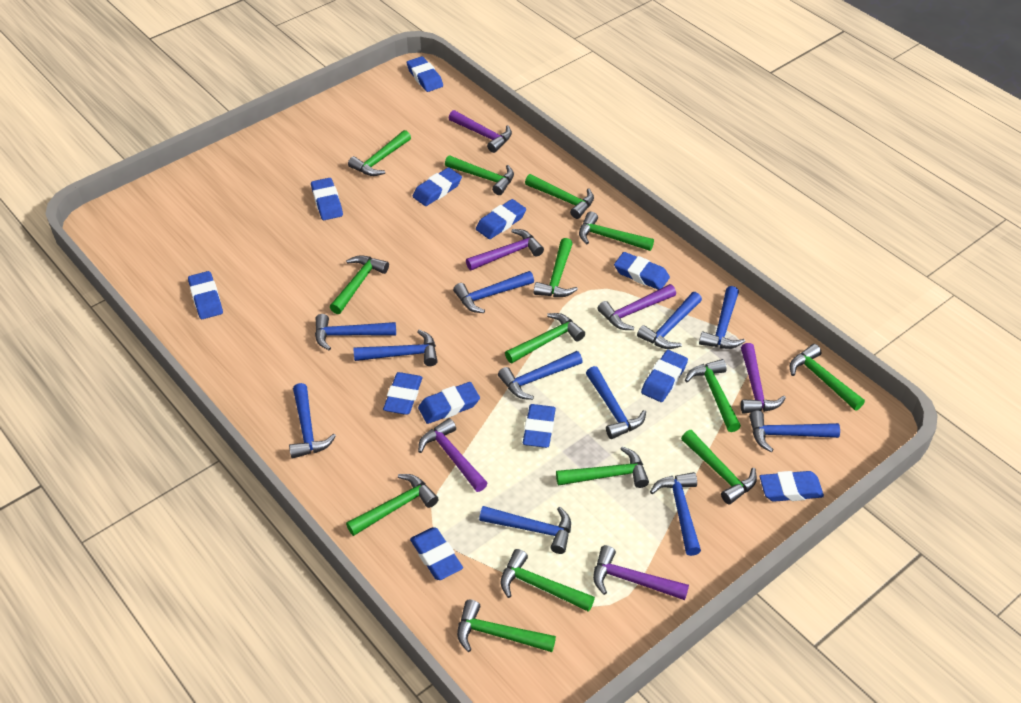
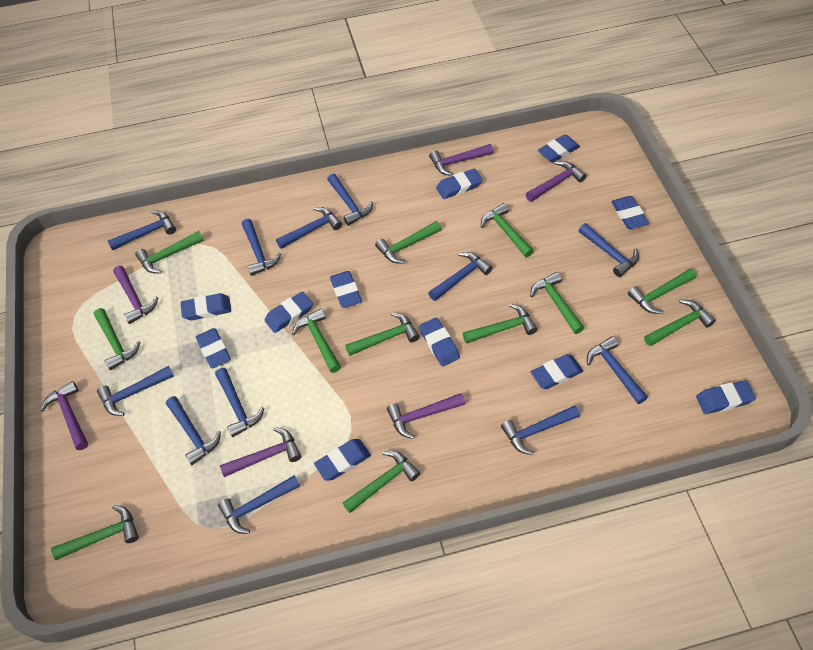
blue eraser: 12 -> 11
blue hammer: 11 -> 12
green hammer: 14 -> 12

